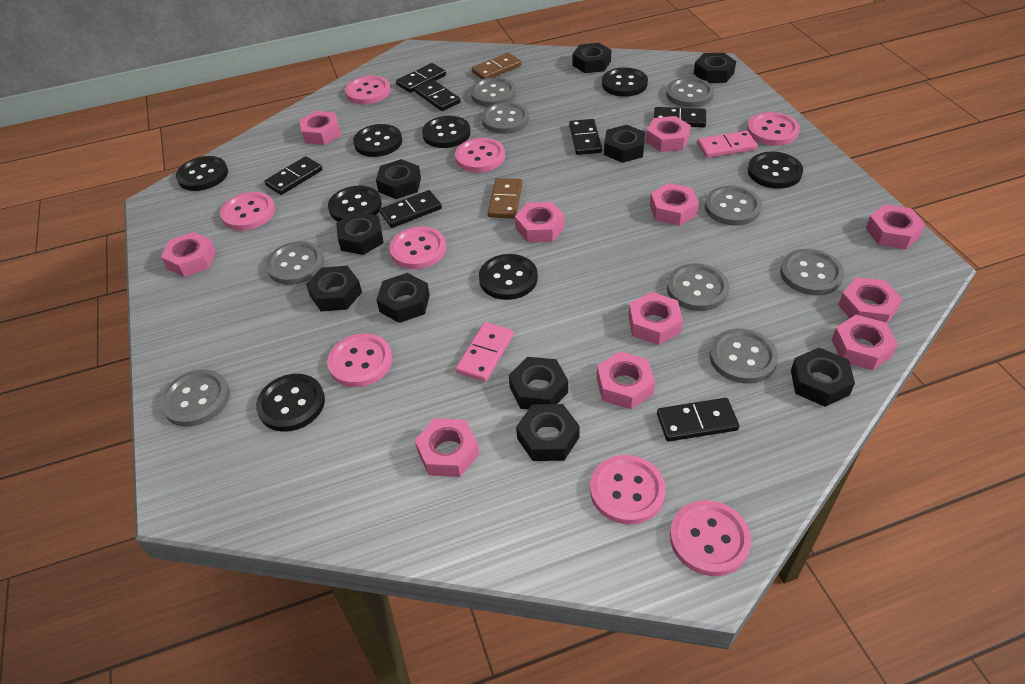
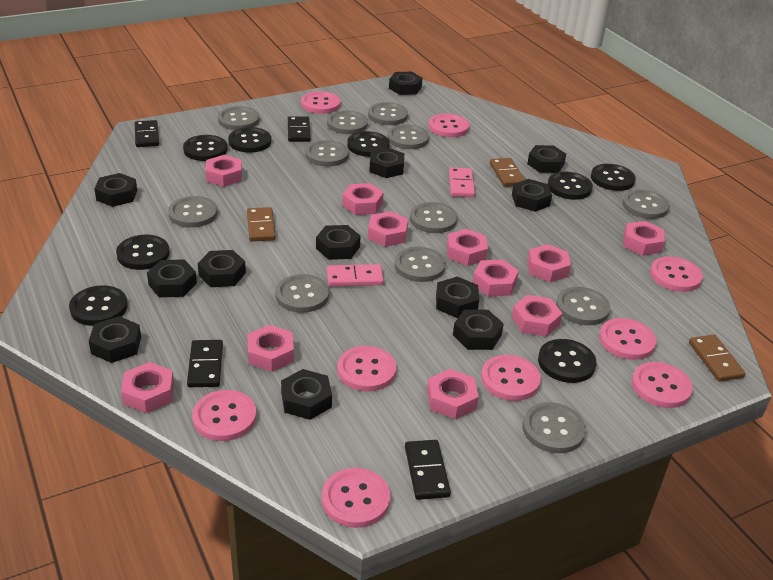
black domino: 7 -> 4
black nut: 10 -> 12
brown domino: 2 -> 3
grey button: 9 -> 12
pink button: 8 -> 9

